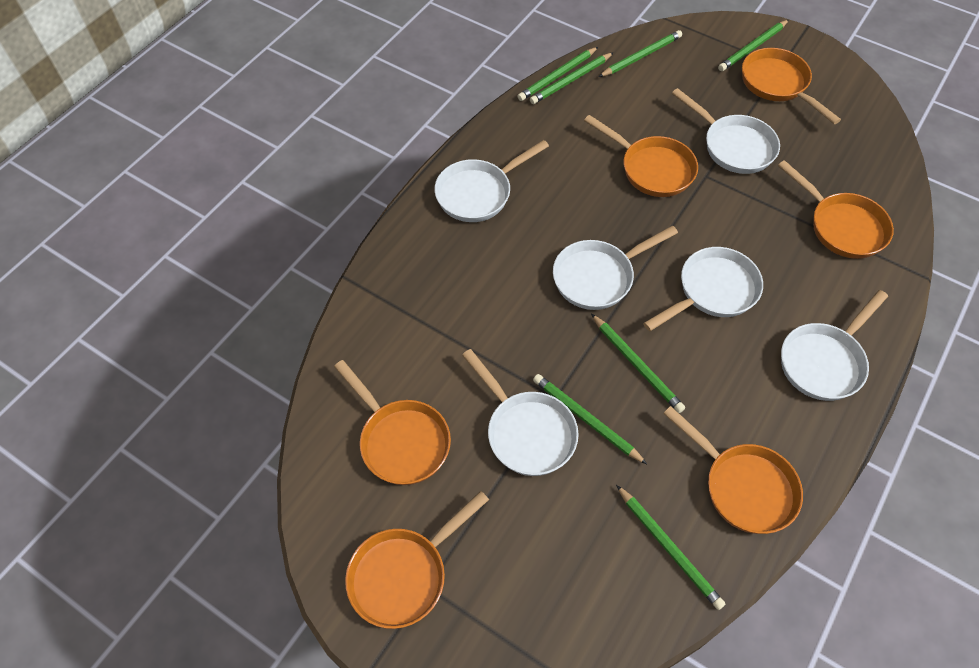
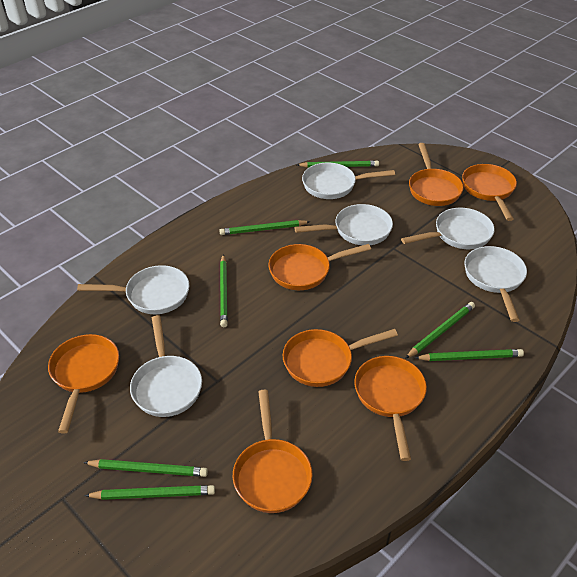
orange pan: 6 -> 7

